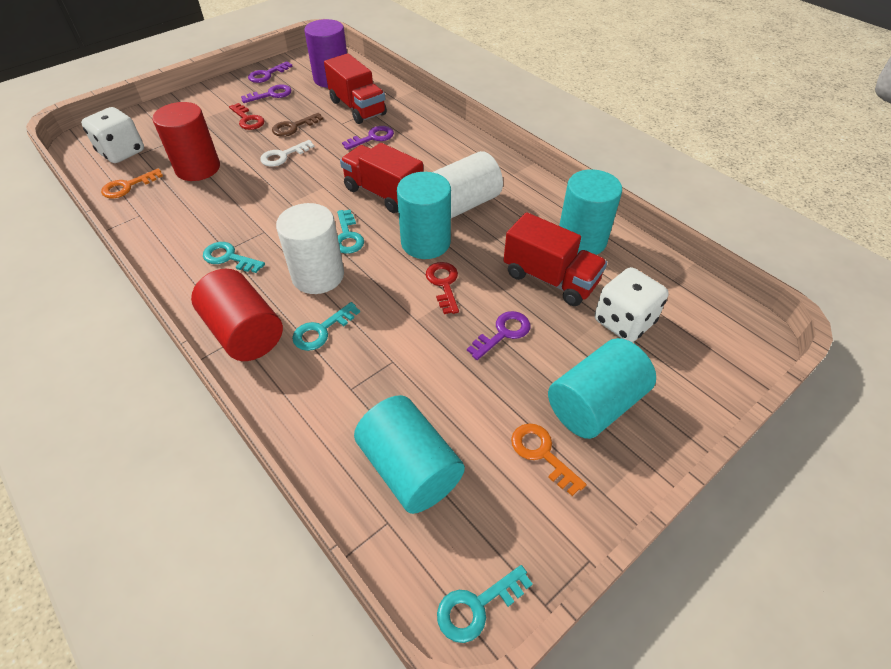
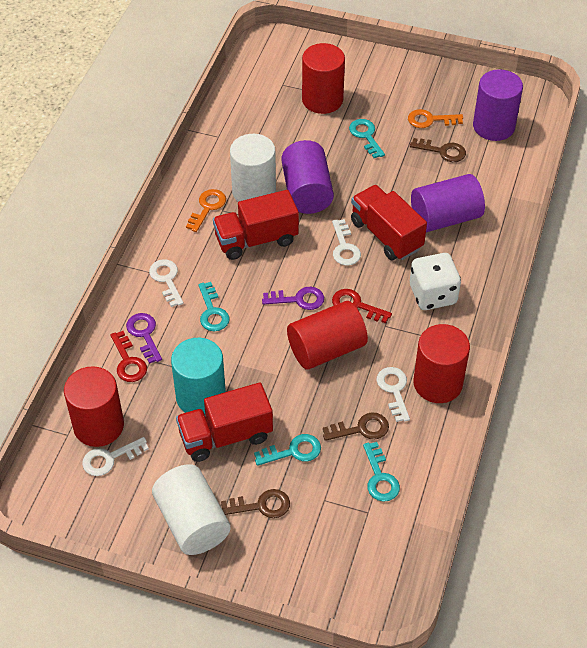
brown key: 1 -> 3
purple cylinder: 1 -> 3
purple key: 4 -> 2
red cylinder: 2 -> 4
turquoise cylinder: 4 -> 1
white dice: 2 -> 1
white key: 1 -> 4

